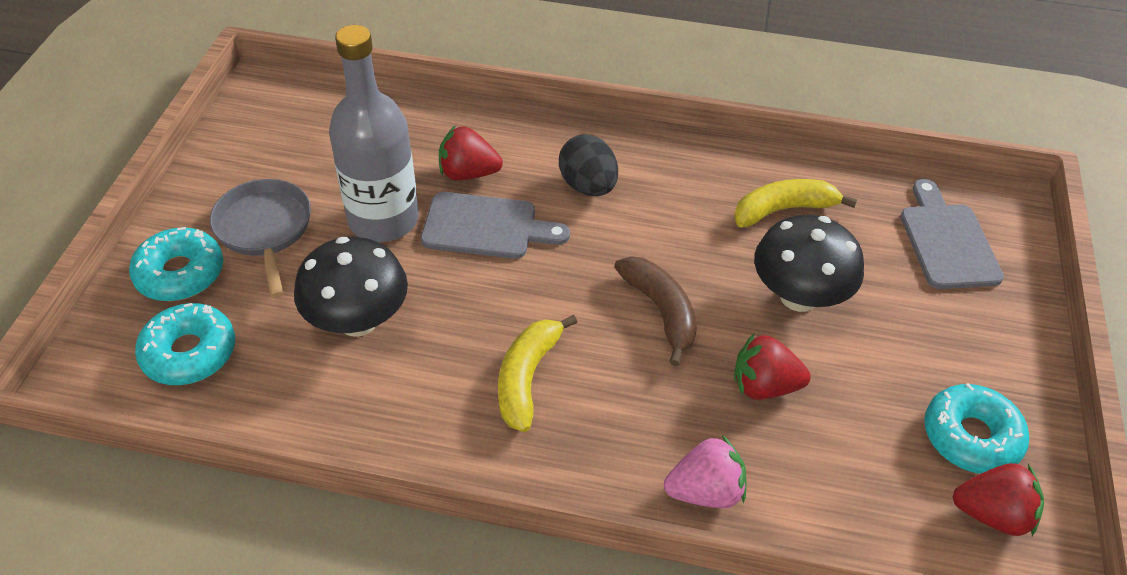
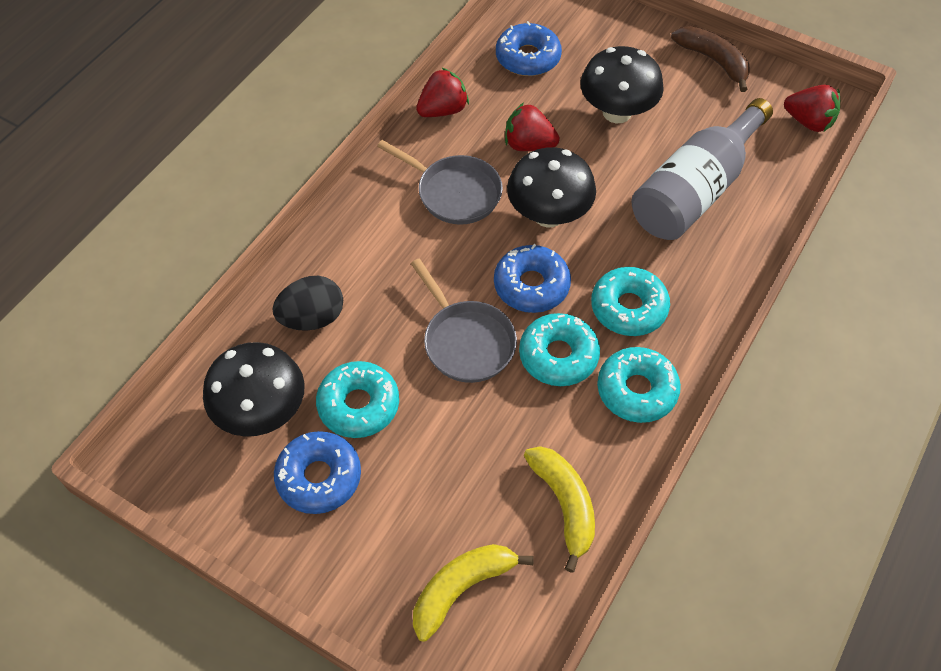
black mushroom: 2 -> 3
blue donut: 0 -> 3
grey cutting board: 2 -> 0
grey pan: 1 -> 2
pink strawberry: 1 -> 0
turquoise donut: 3 -> 4

